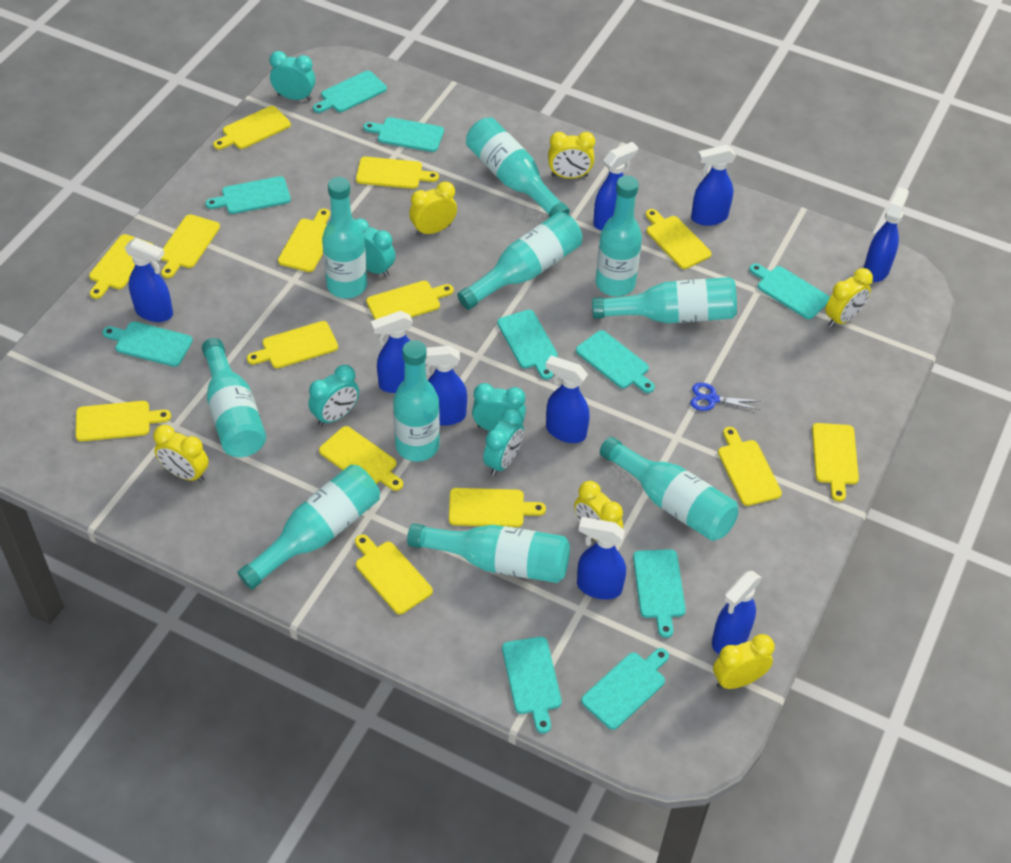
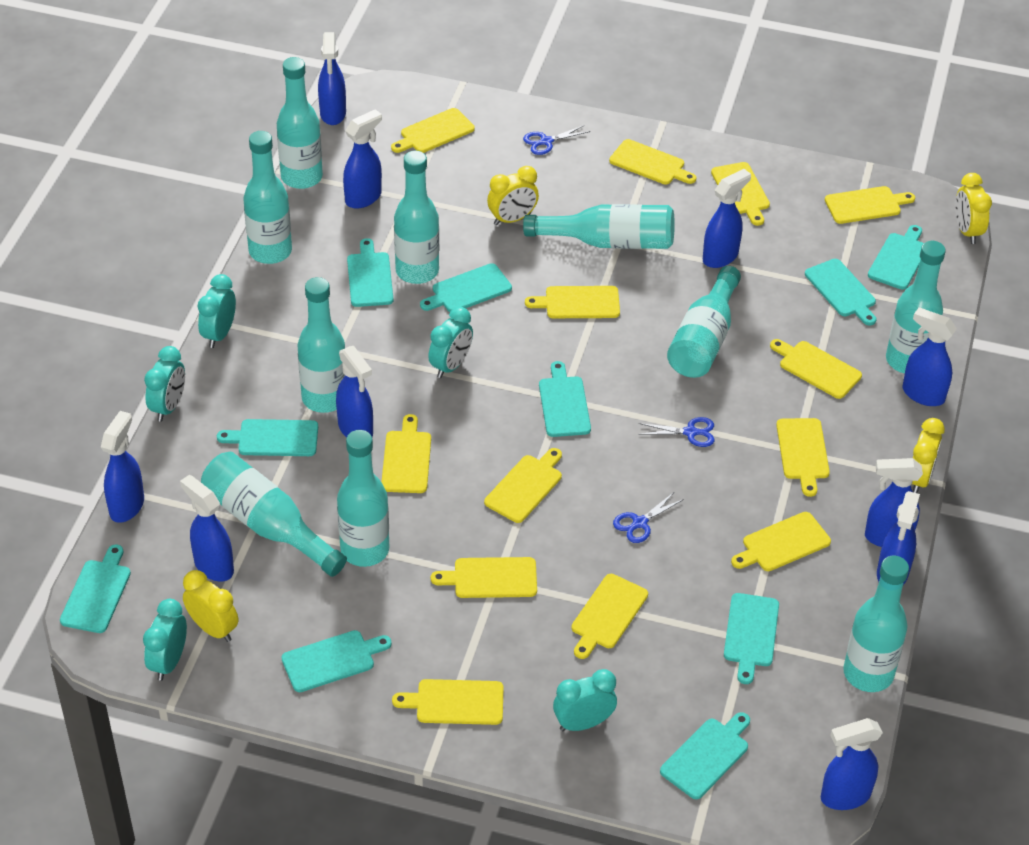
blue scissors: 1 -> 3
blue spray bottle: 9 -> 10
yellow clock: 6 -> 4
yellow cutting board: 14 -> 13

